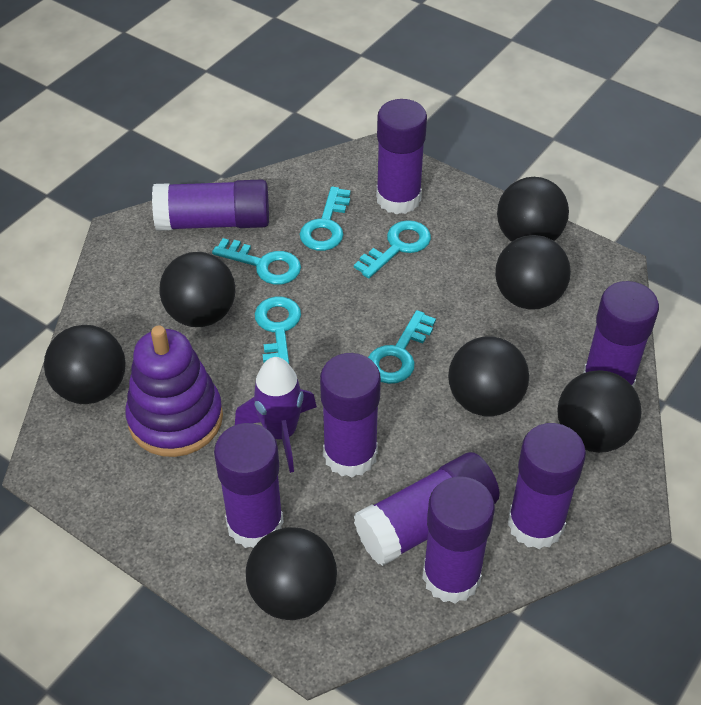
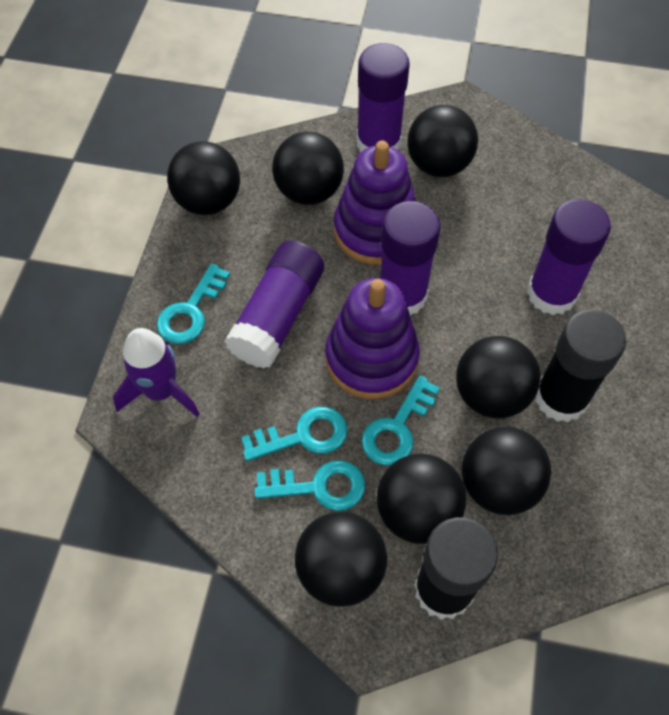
black glue stick: 0 -> 2
purple glue stick: 8 -> 4
purple stacking toy: 1 -> 2
turquoise key: 5 -> 4

